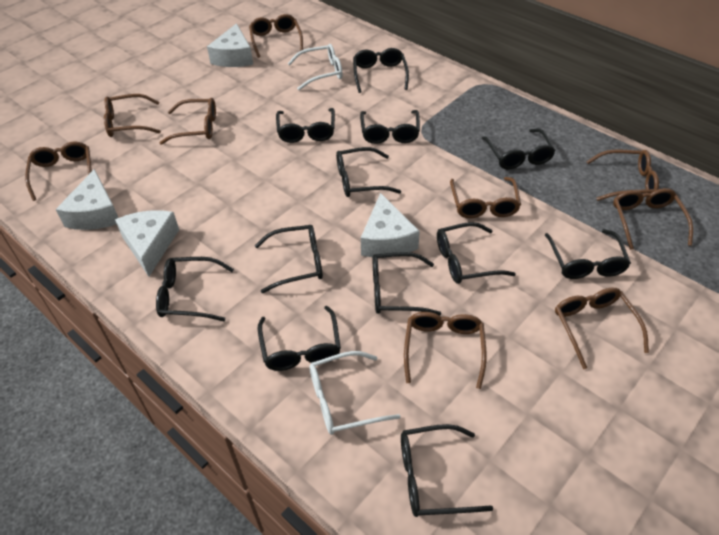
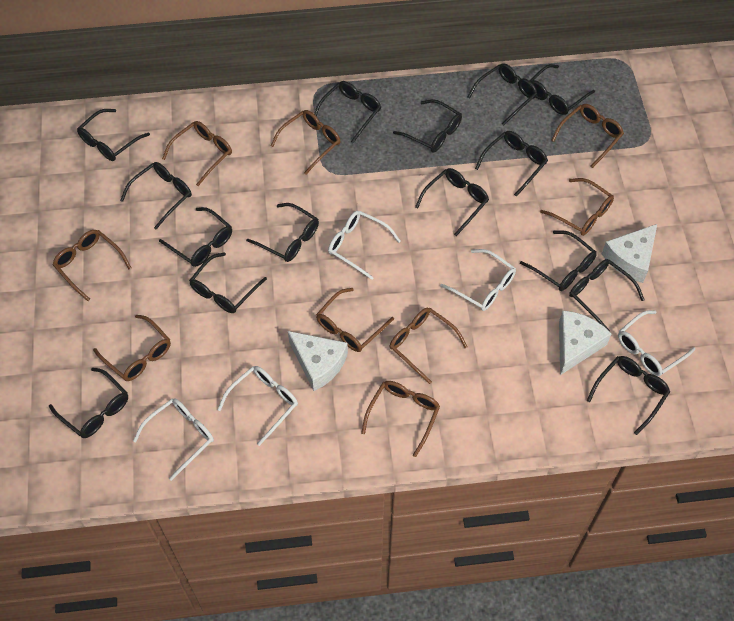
black glasses: 12 -> 15
white cheese: 4 -> 3
white glasses: 2 -> 5

